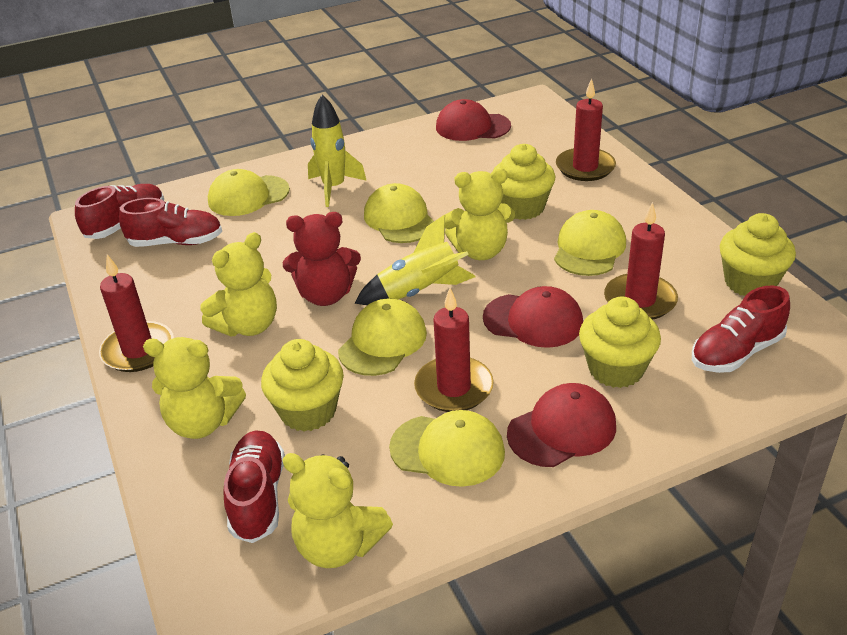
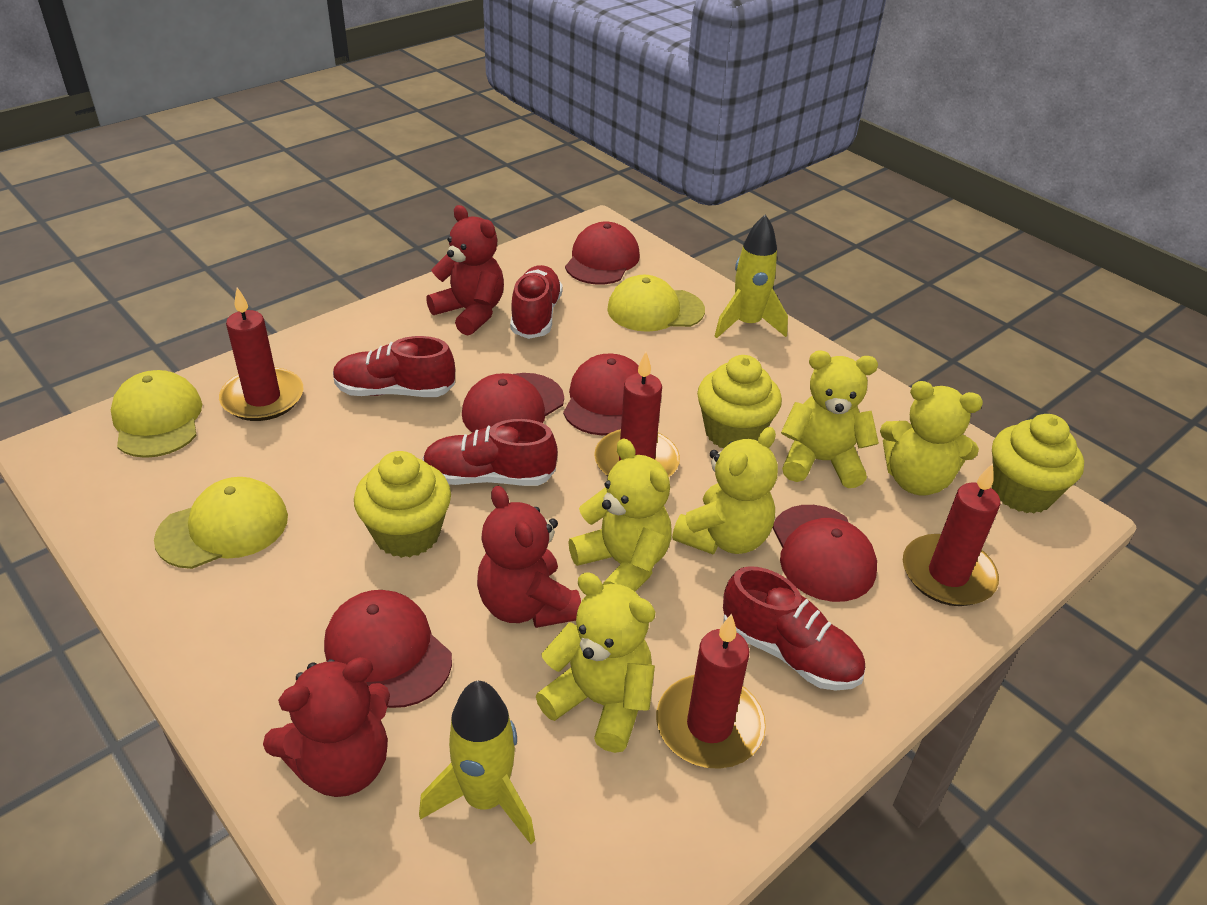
red cap: 3 -> 5
red teddy bear: 1 -> 3
yellow cap: 5 -> 3
yellow cupcake: 4 -> 3
yellow teddy bear: 4 -> 5

